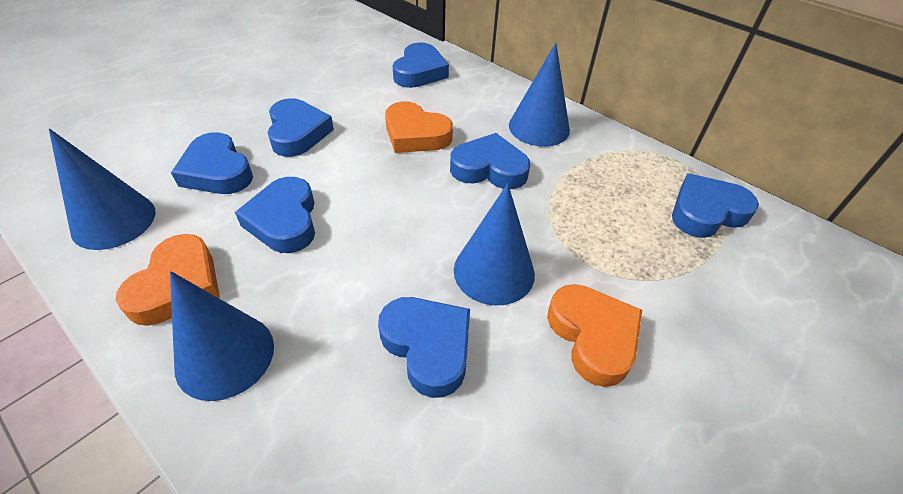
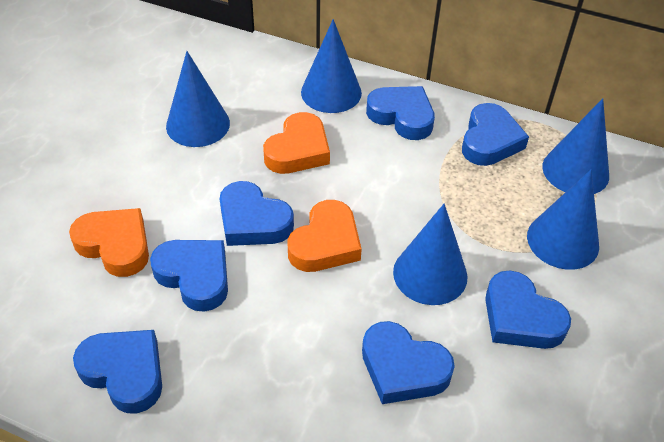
blue cone: 4 -> 5

